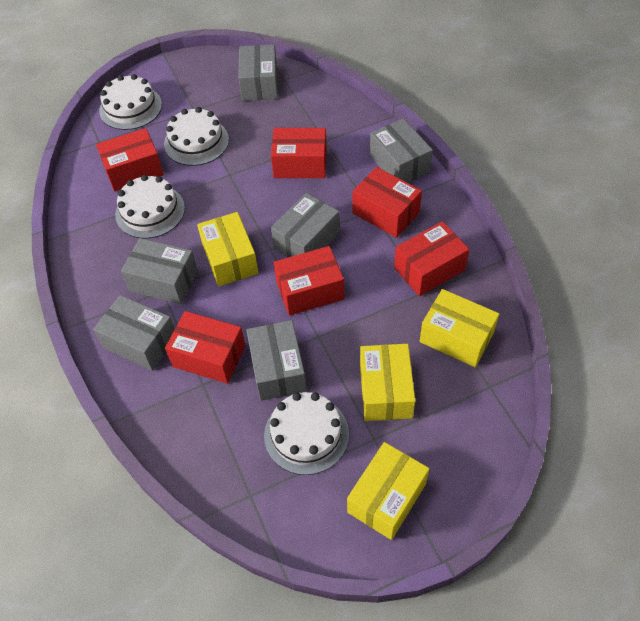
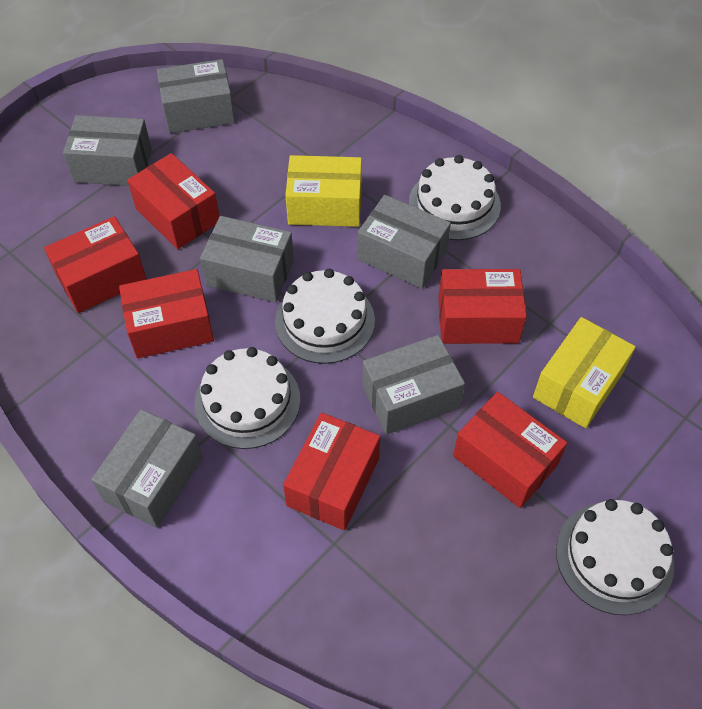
yellow box: 4 -> 2

